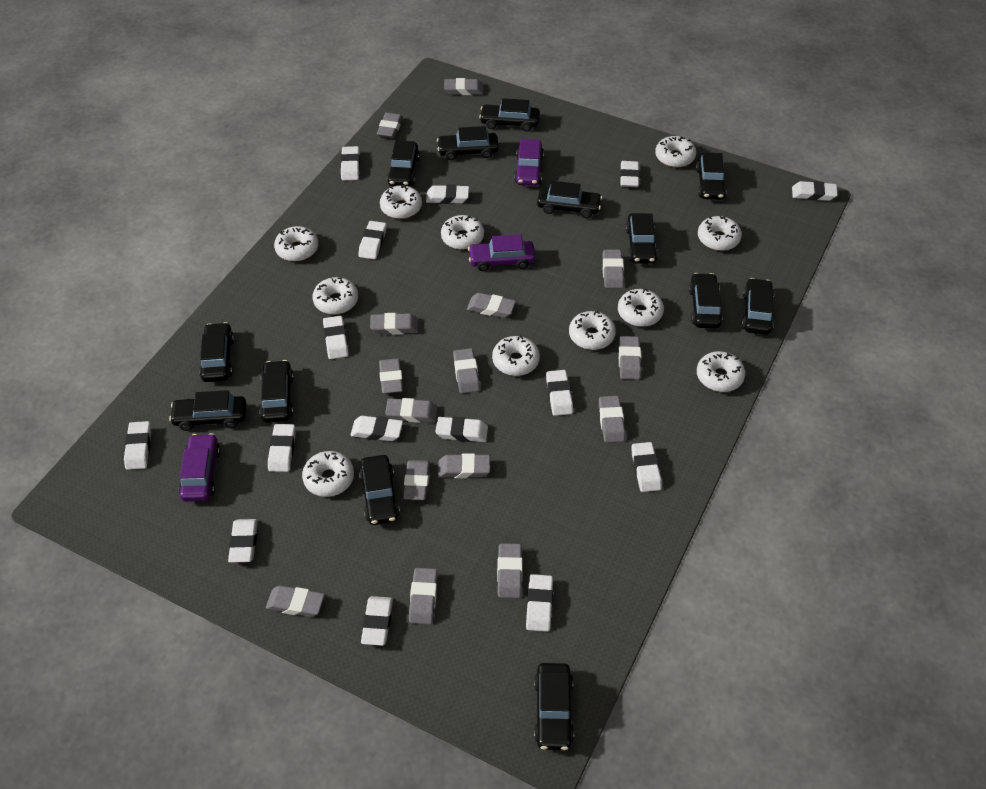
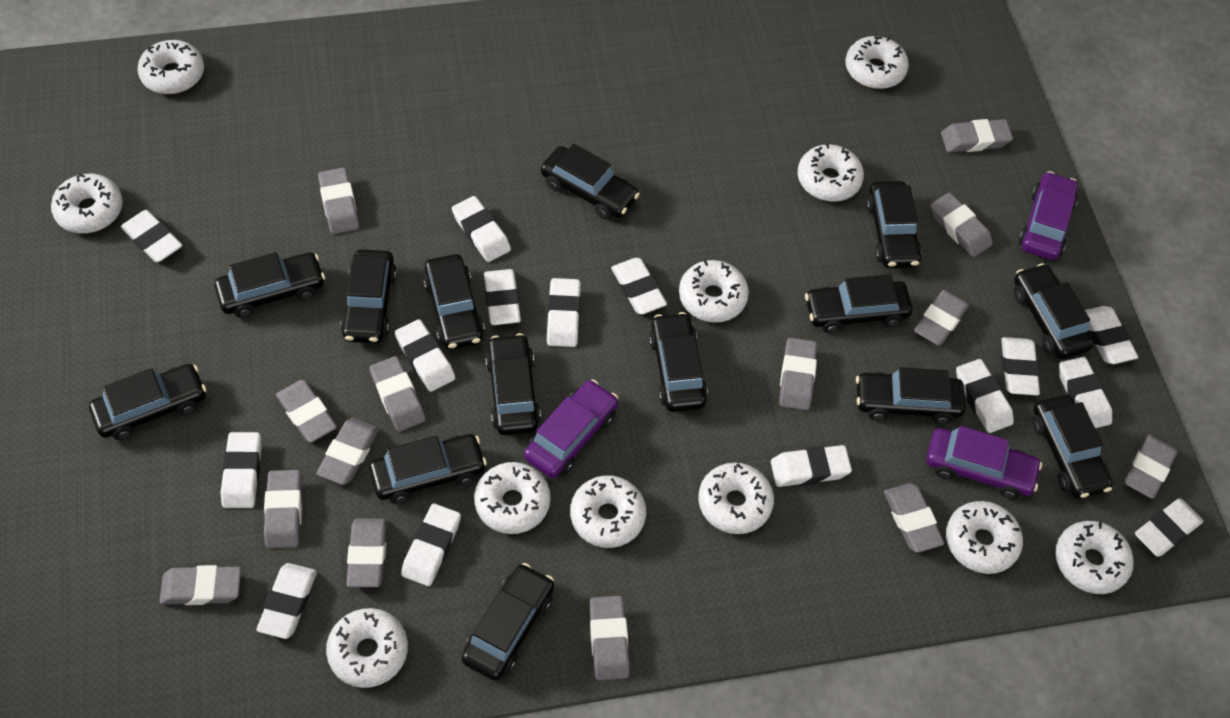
black car: 13 -> 14
grey eraser: 15 -> 14

